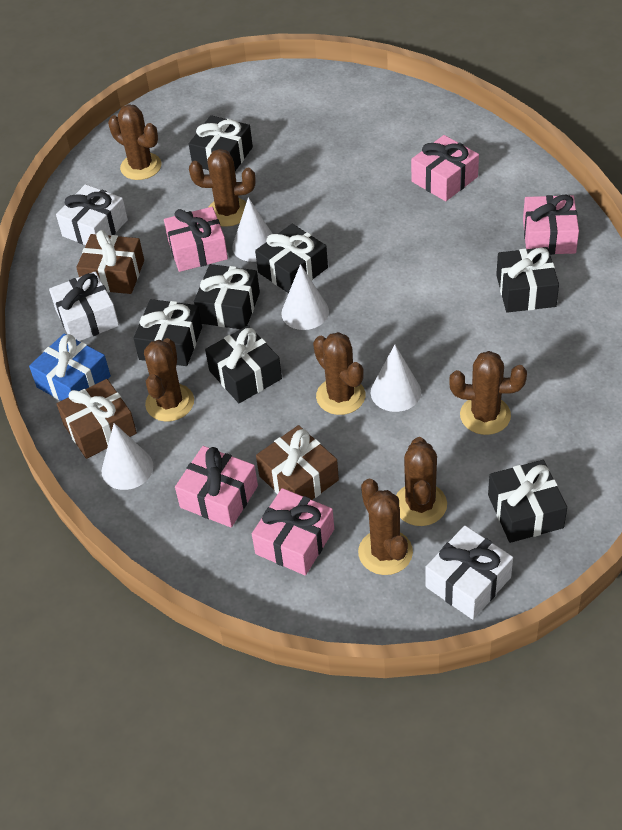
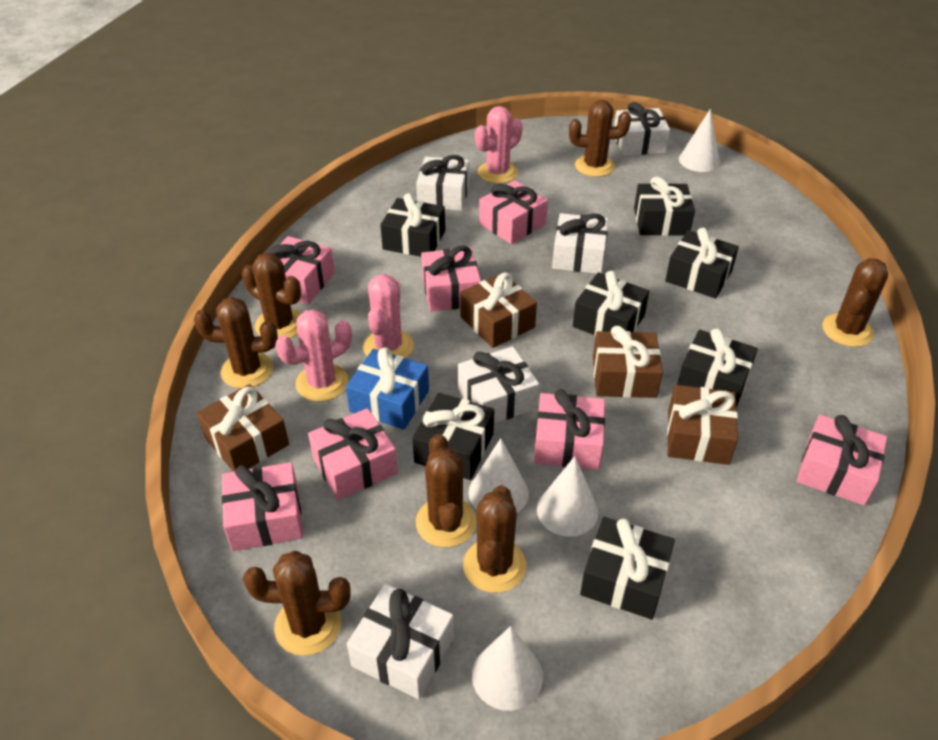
brown gift: 3 -> 4
pink cactus: 0 -> 3
pink gift: 5 -> 7
white gift: 3 -> 5

